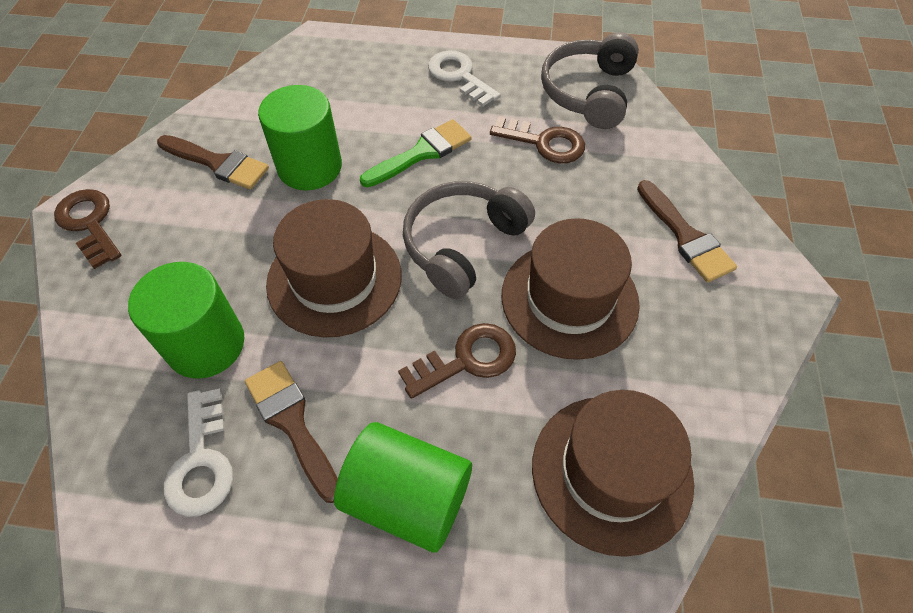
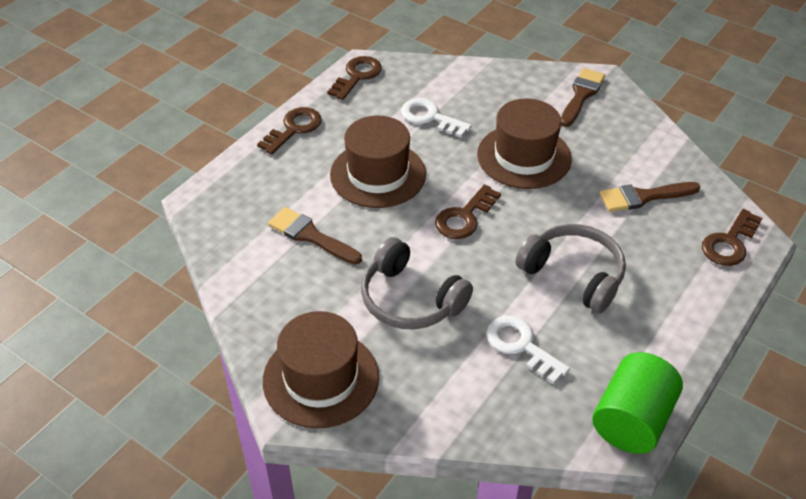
brown key: 3 -> 4
green brush: 1 -> 0
green cylinder: 3 -> 1

